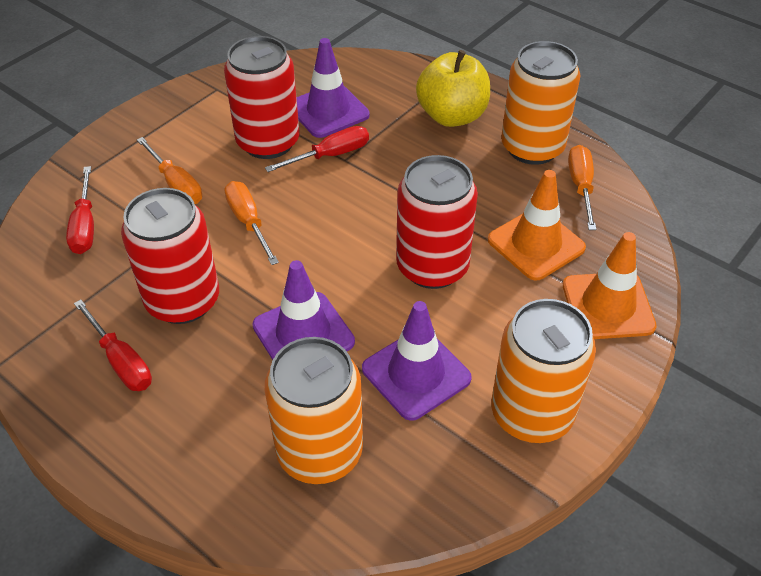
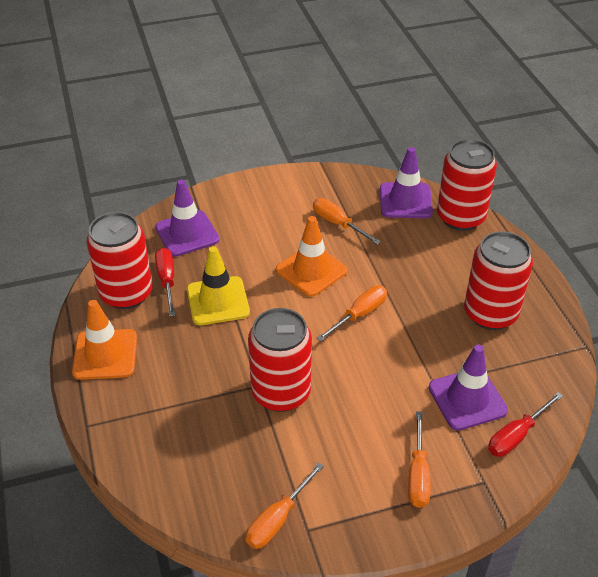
orange can: 3 -> 0
orange screwdriver: 3 -> 4
red can: 3 -> 4
red screwdriver: 3 -> 2
yellow apple: 1 -> 0
yellow traffic cone: 0 -> 1

